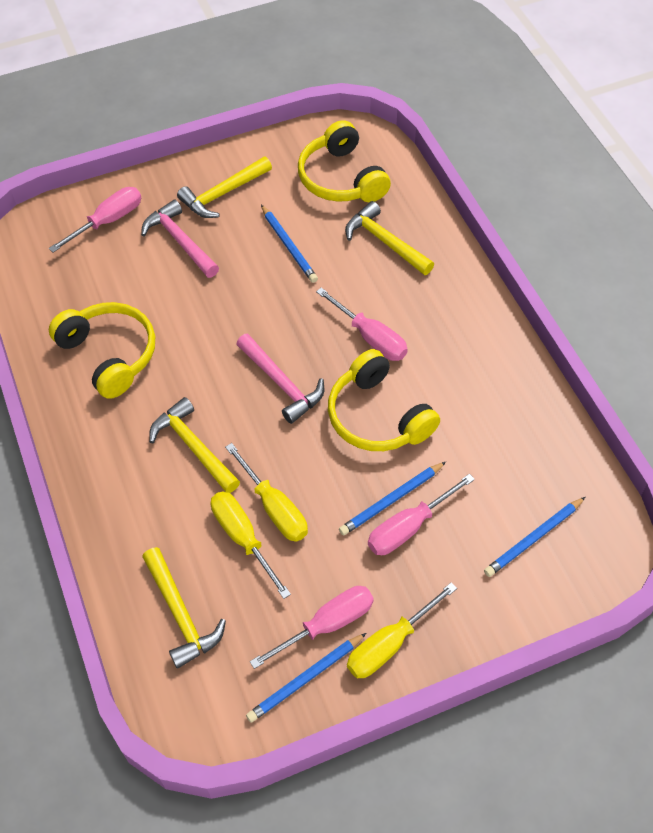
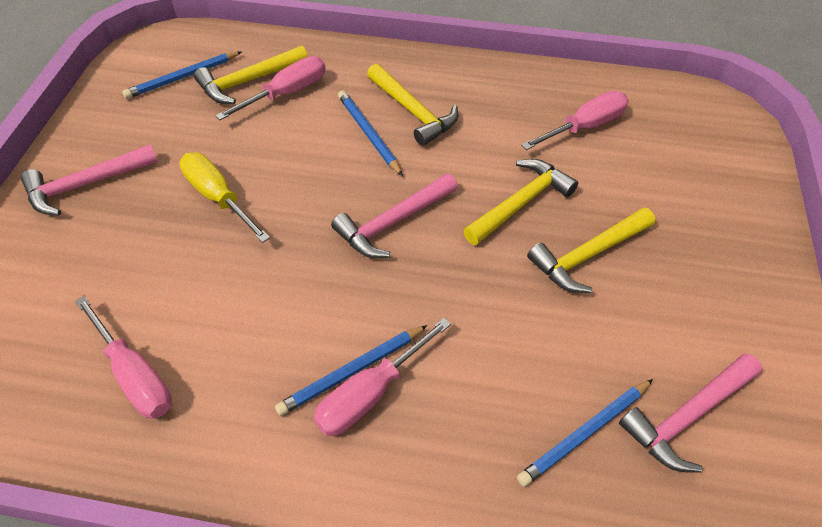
pink hammer: 2 -> 3
yellow headphones: 3 -> 0
yellow screwdriver: 3 -> 1

